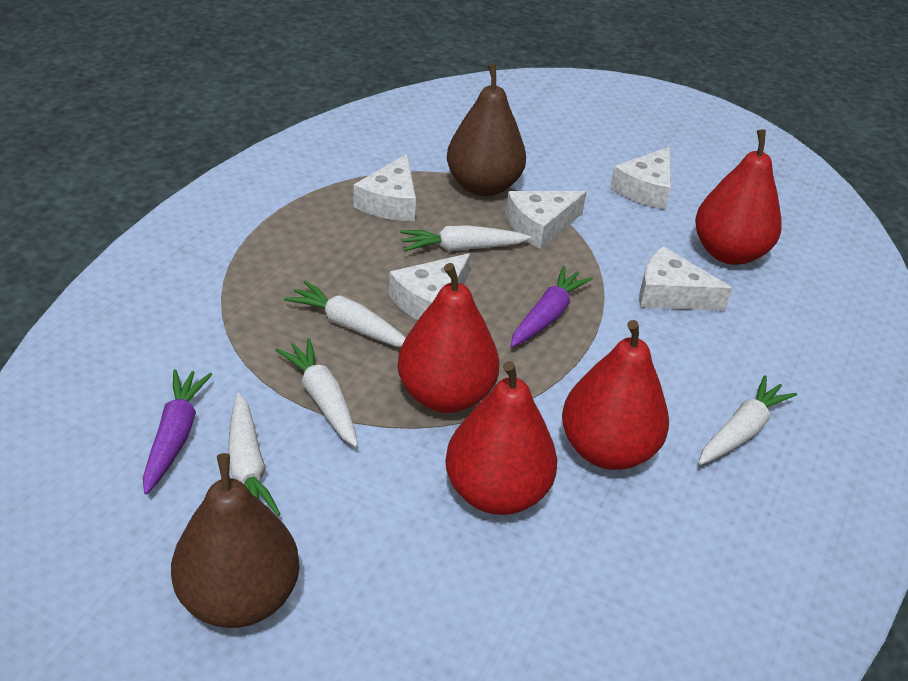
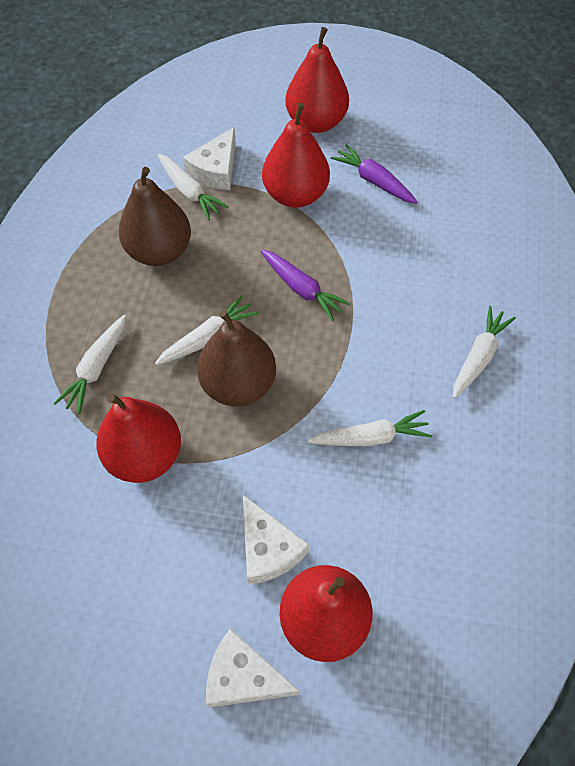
white cheese: 5 -> 3

